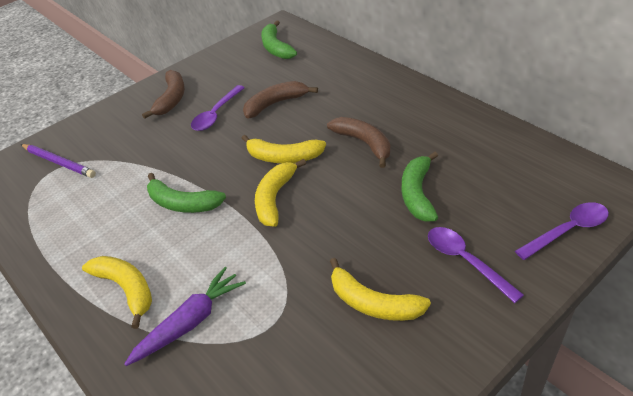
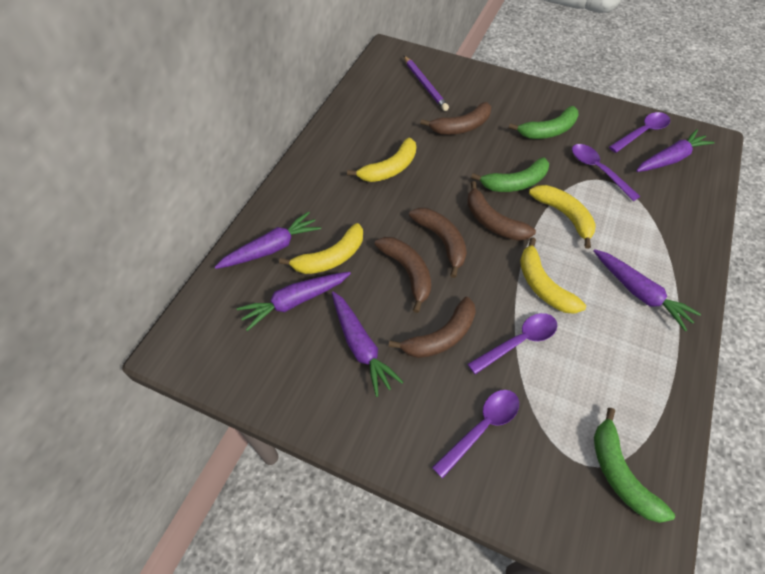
brown banana: 3 -> 5
purple carrot: 1 -> 5
purple spoon: 3 -> 4

